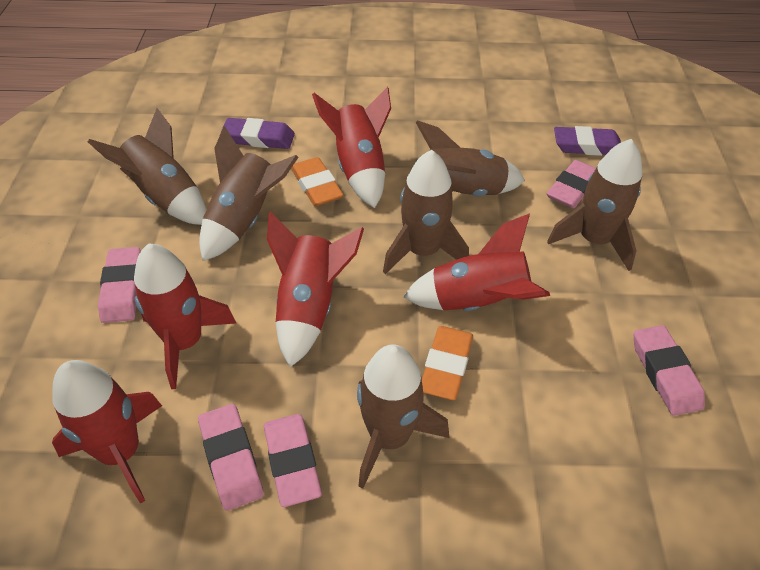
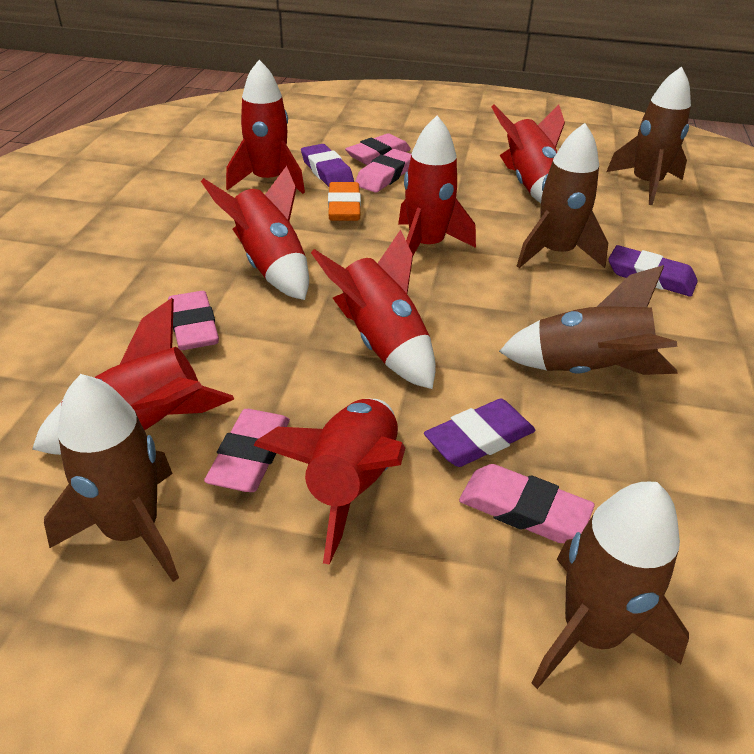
brown rocket: 6 -> 5
orange eraser: 2 -> 1
purple eraser: 2 -> 3
red rocket: 5 -> 7

